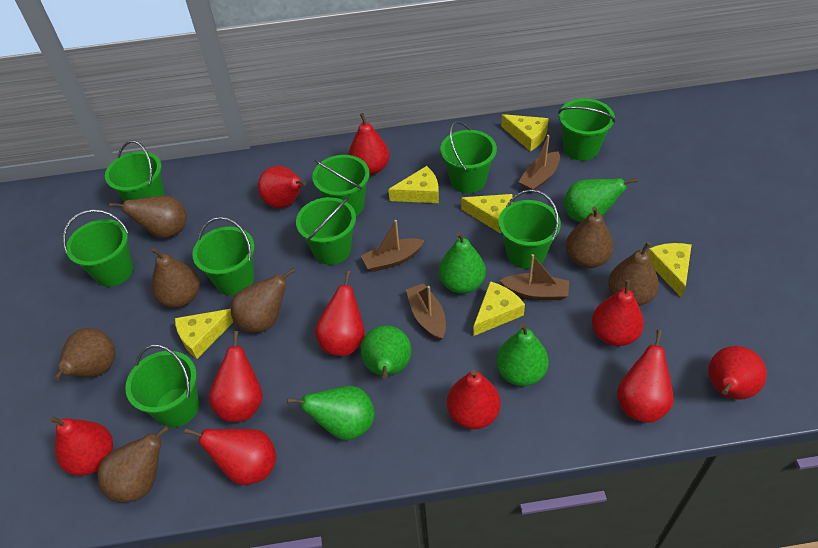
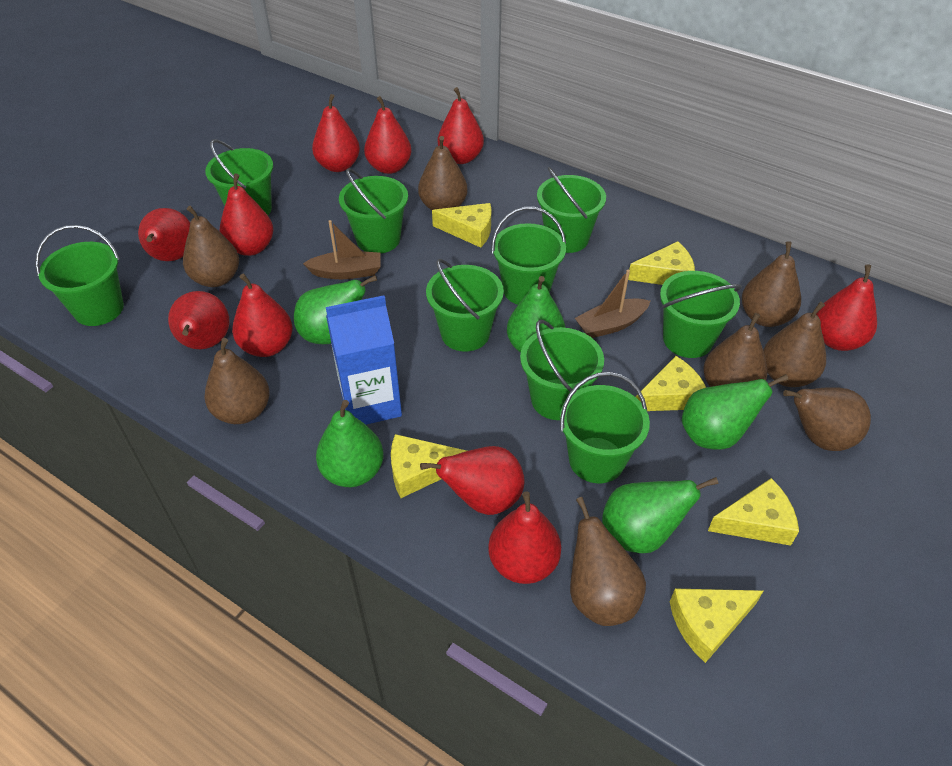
blue carton: 0 -> 1
brown boat: 4 -> 2
brown pear: 7 -> 8

